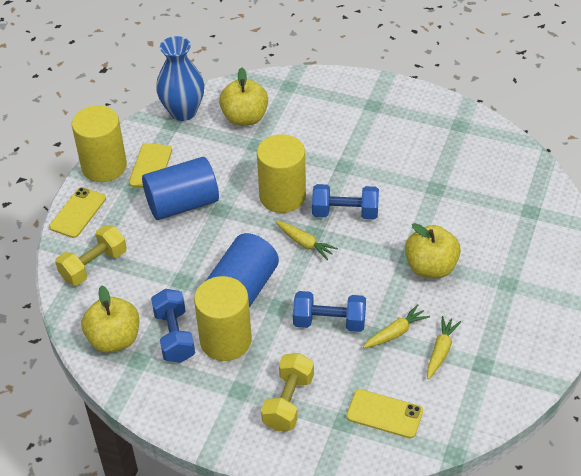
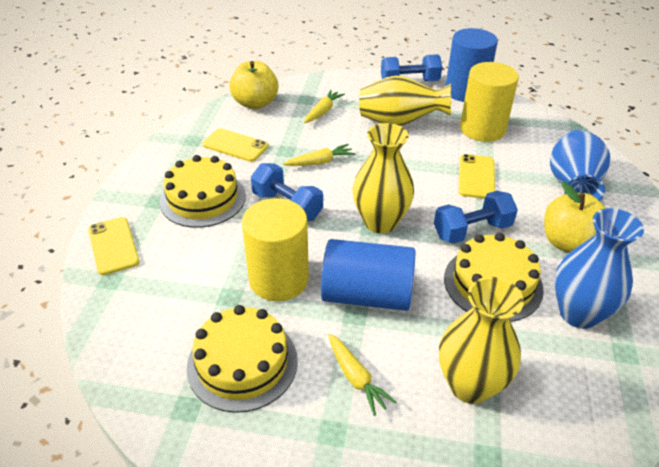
blue vase: 1 -> 2
yellow apple: 3 -> 2
yellow cake: 0 -> 3
yellow cylinder: 3 -> 2
yellow dumbbell: 2 -> 0
yellow vase: 0 -> 3

